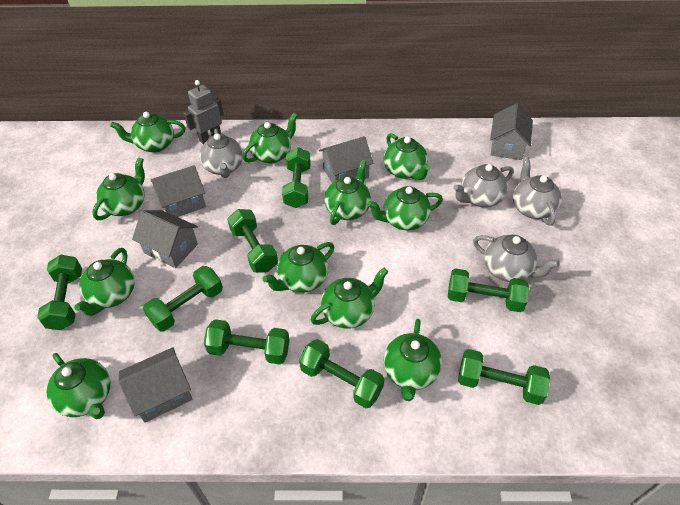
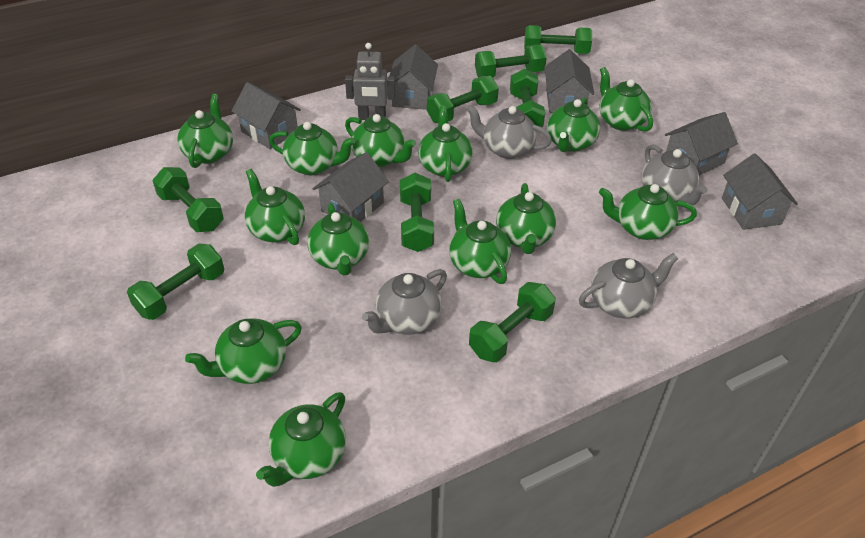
green teapot: 11 -> 13
grey house: 5 -> 6

